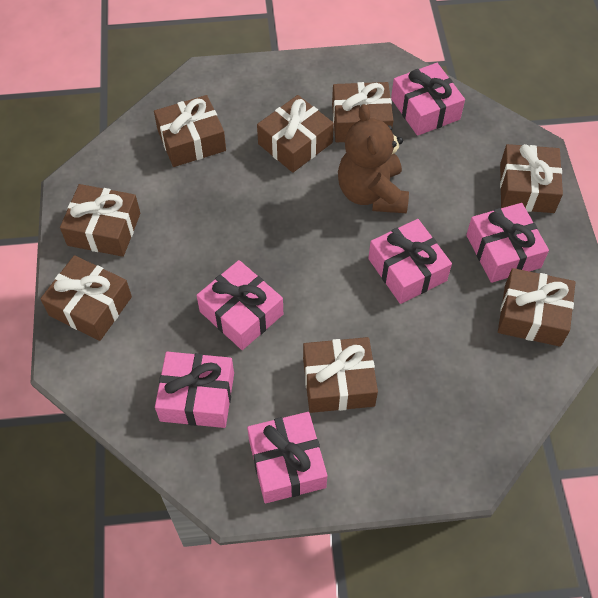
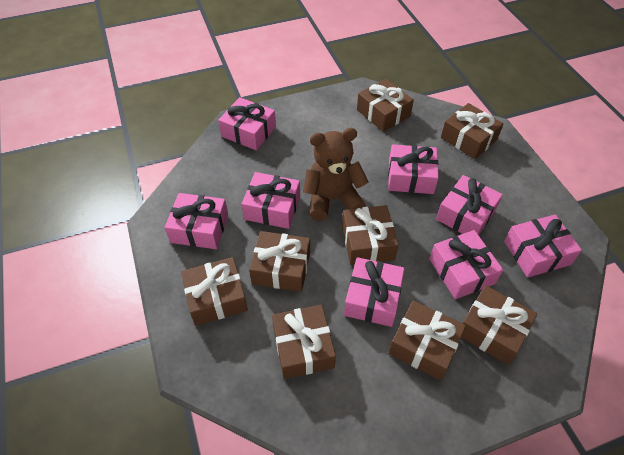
pink gift: 6 -> 8

